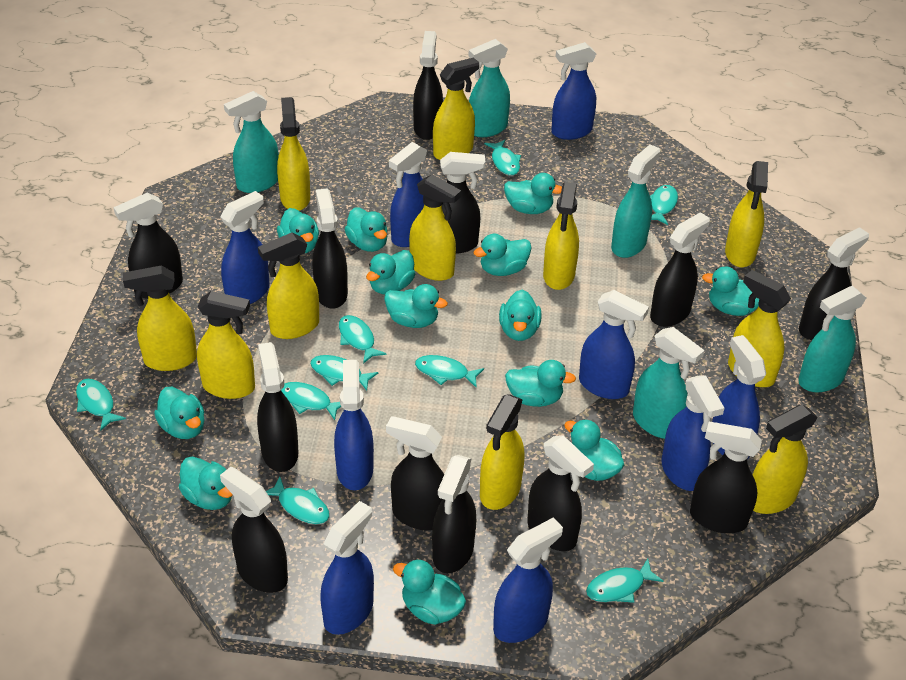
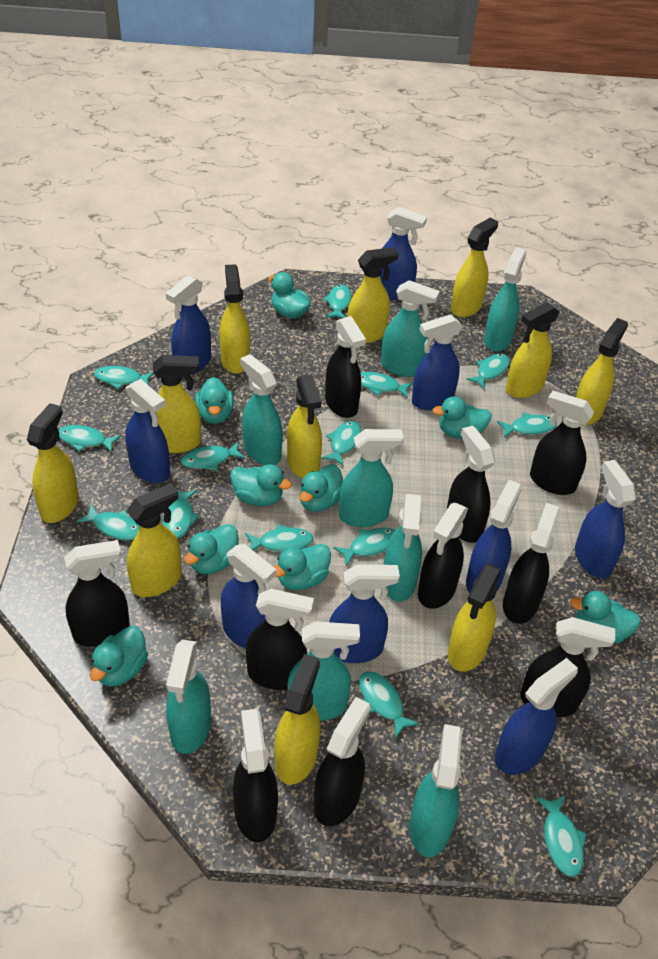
black spray bottle: 12 -> 10
turquoise duck: 13 -> 9
turquoise fish: 9 -> 14
turquoise spray bottle: 5 -> 8

